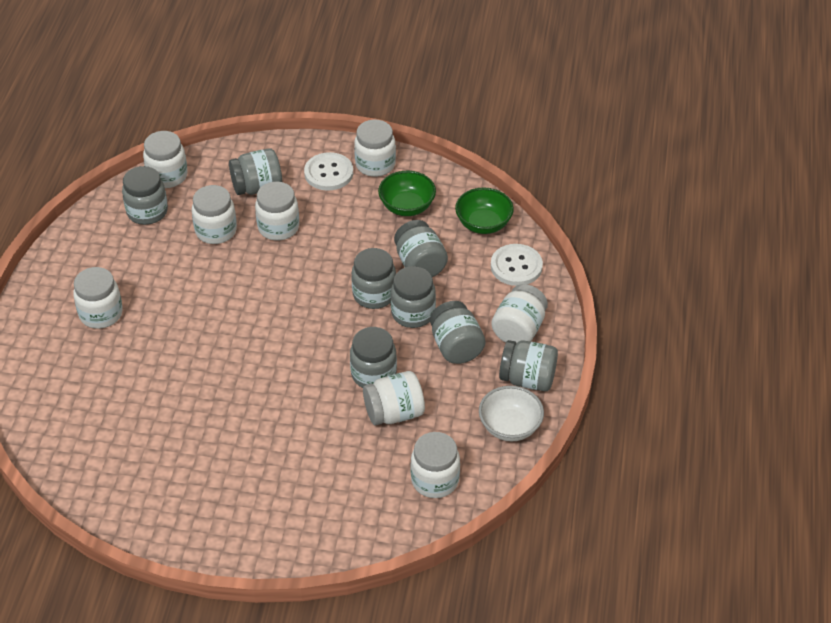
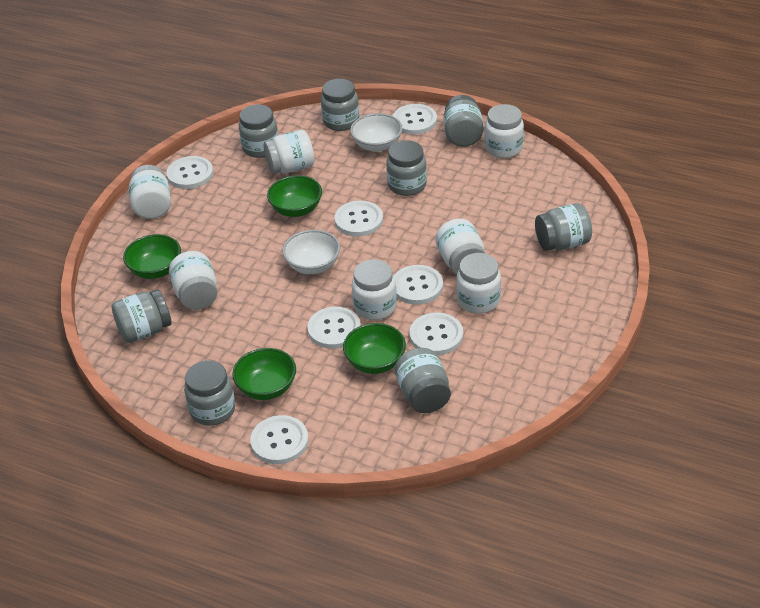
green bowl: 2 -> 4
white bowl: 1 -> 2
white button: 2 -> 7
white jar: 8 -> 7

